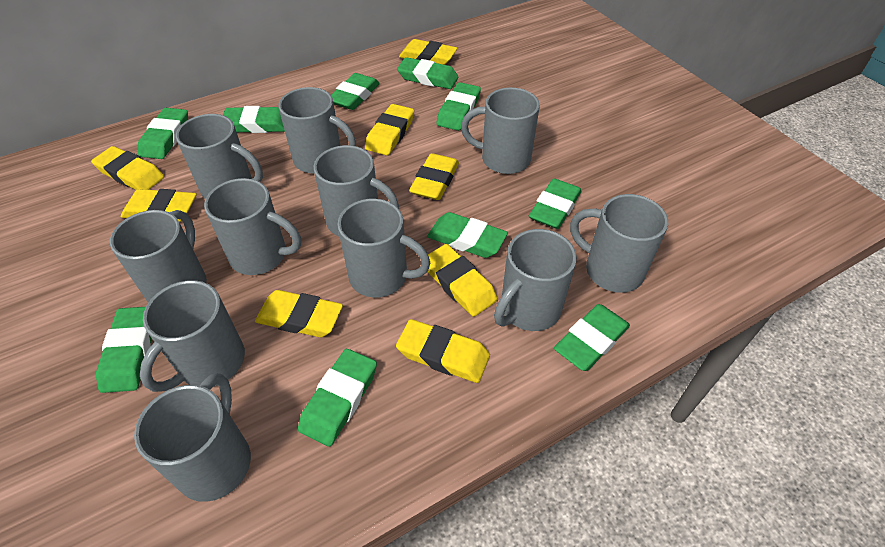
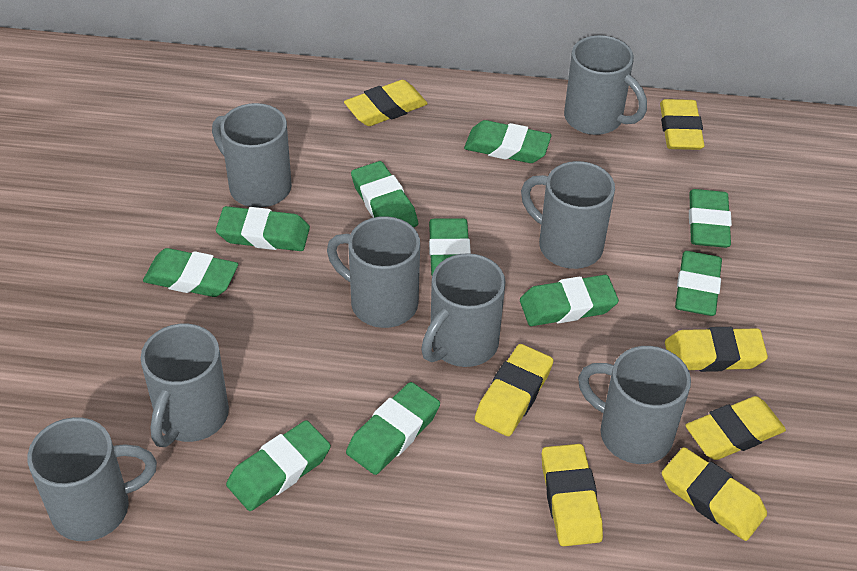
grey mug: 11 -> 8
yellow eraser: 8 -> 7

